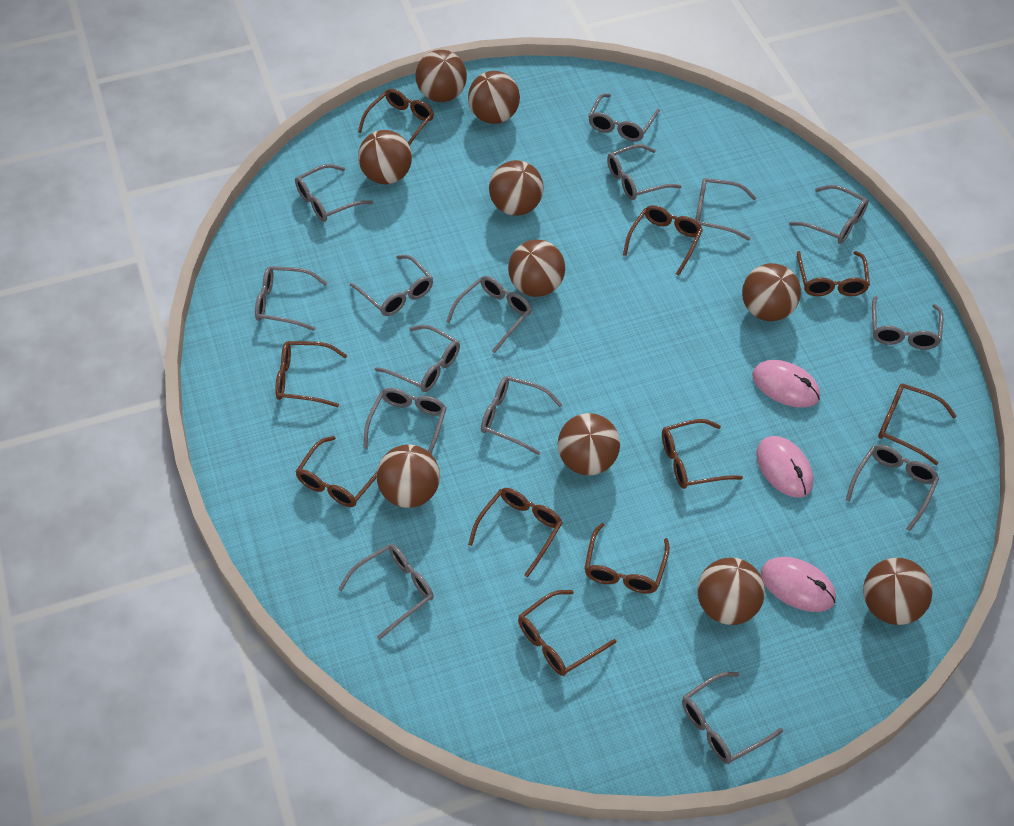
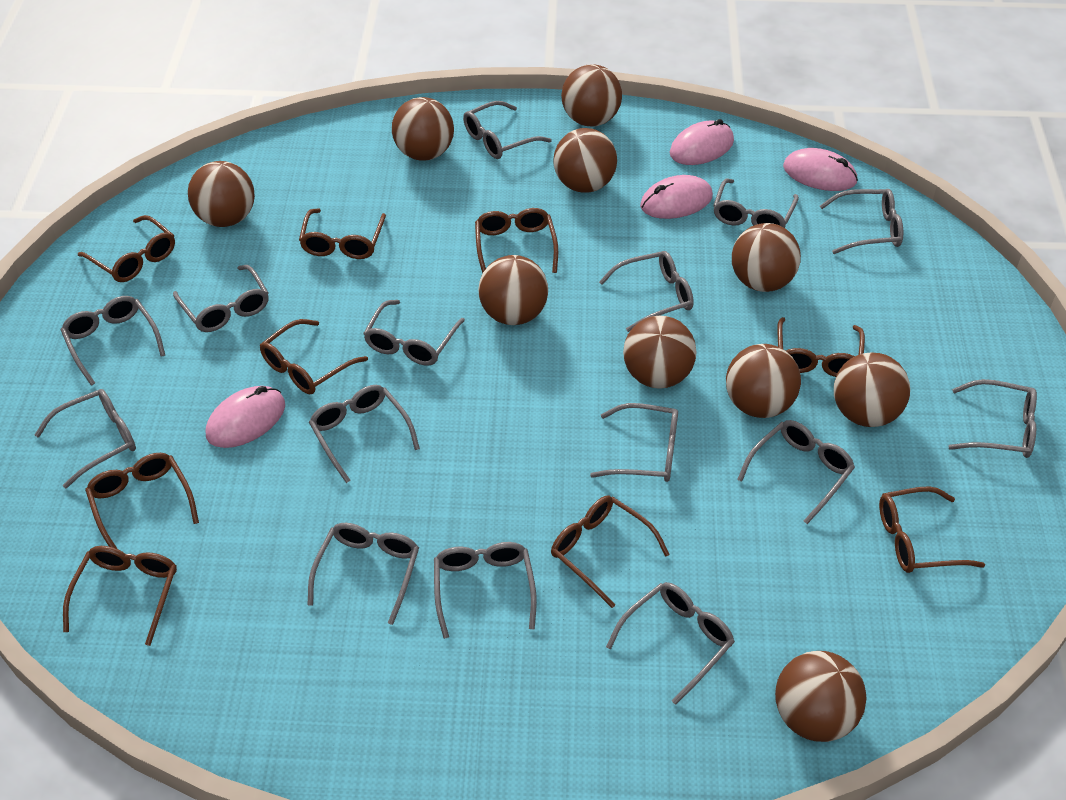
brown glasses: 10 -> 9
pink mouse: 3 -> 4

